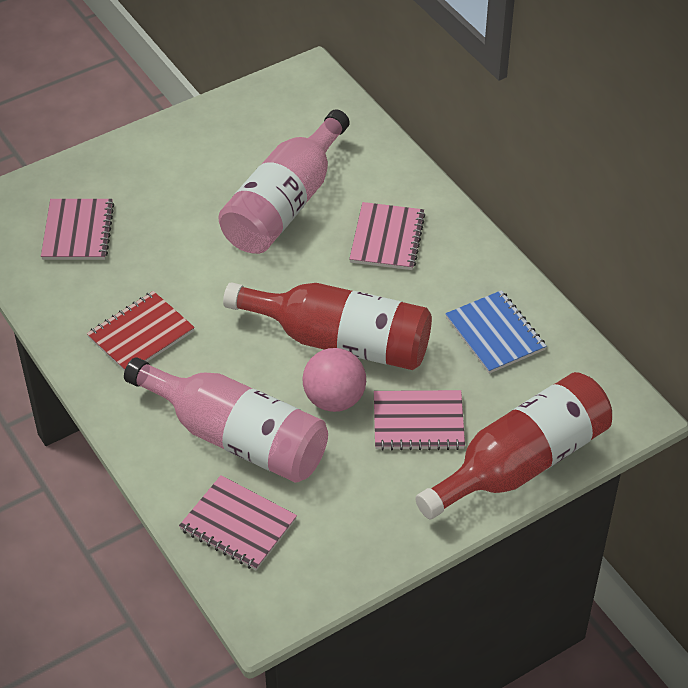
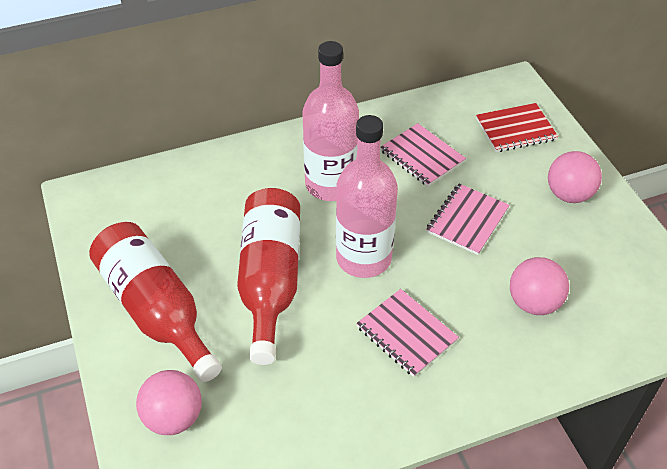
blue notebook: 1 -> 0
pink ball: 1 -> 3
pink notebook: 4 -> 3

